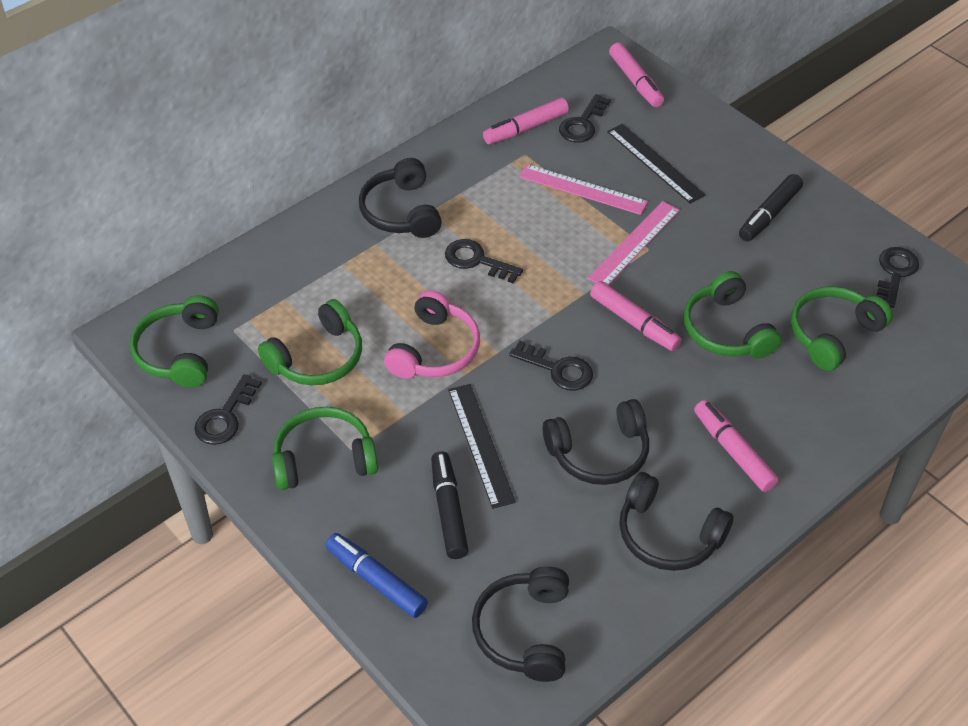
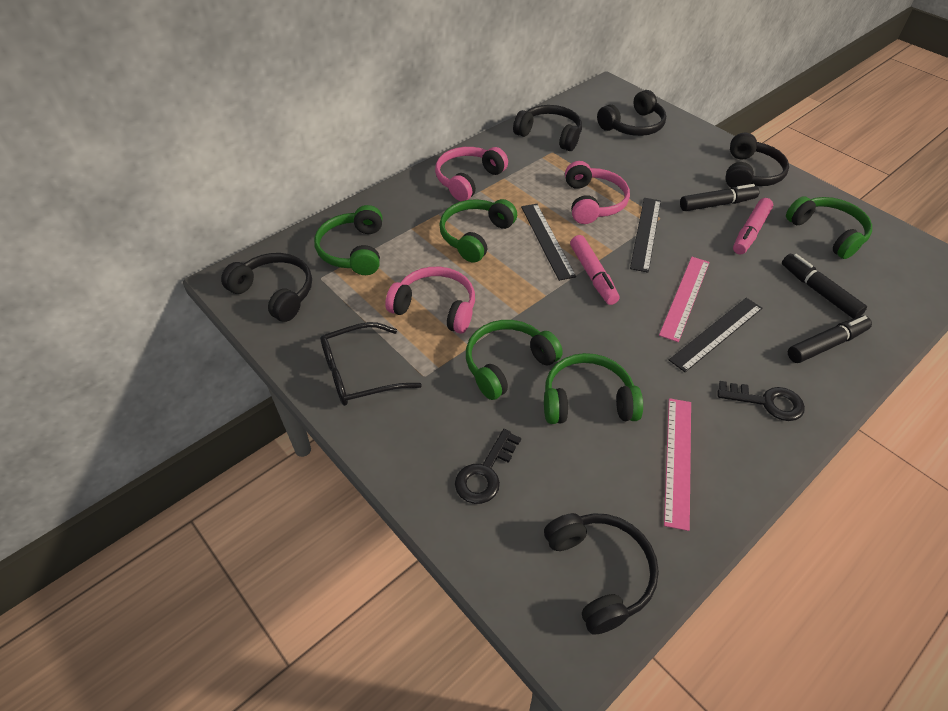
black glasses: 0 -> 1
black headphones: 4 -> 5
black key: 5 -> 2
black marker: 2 -> 3
black ruler: 2 -> 3
blue marker: 1 -> 0
pink headphones: 1 -> 3
pink marker: 4 -> 2

